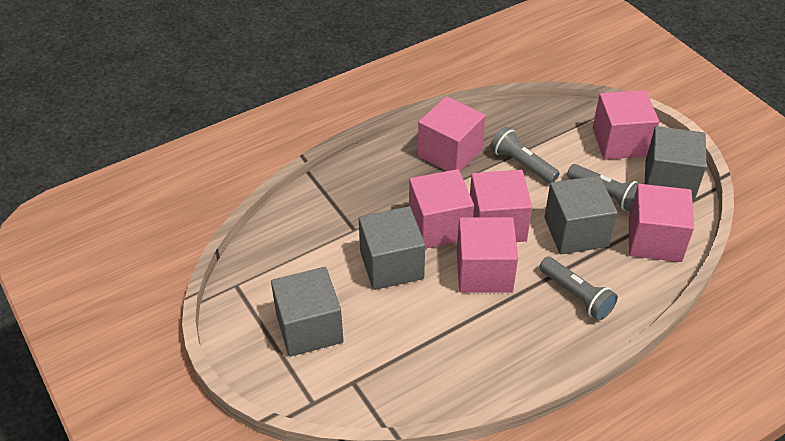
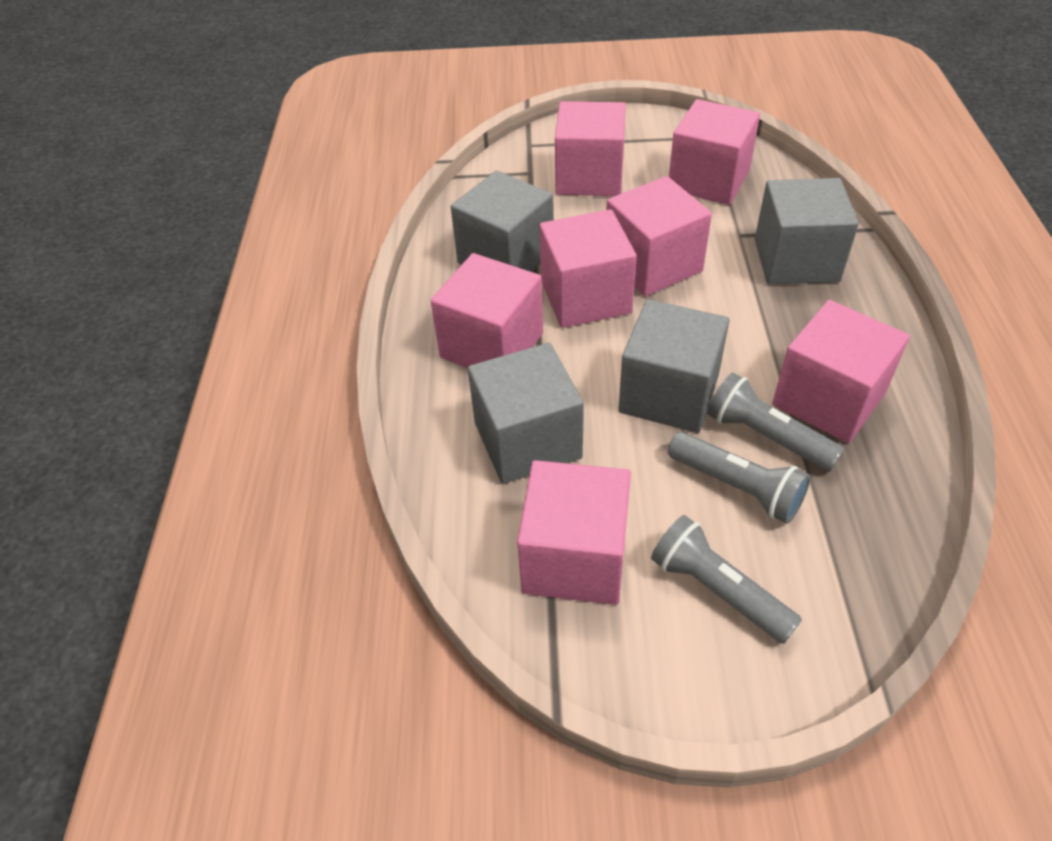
pink cube: 6 -> 7

